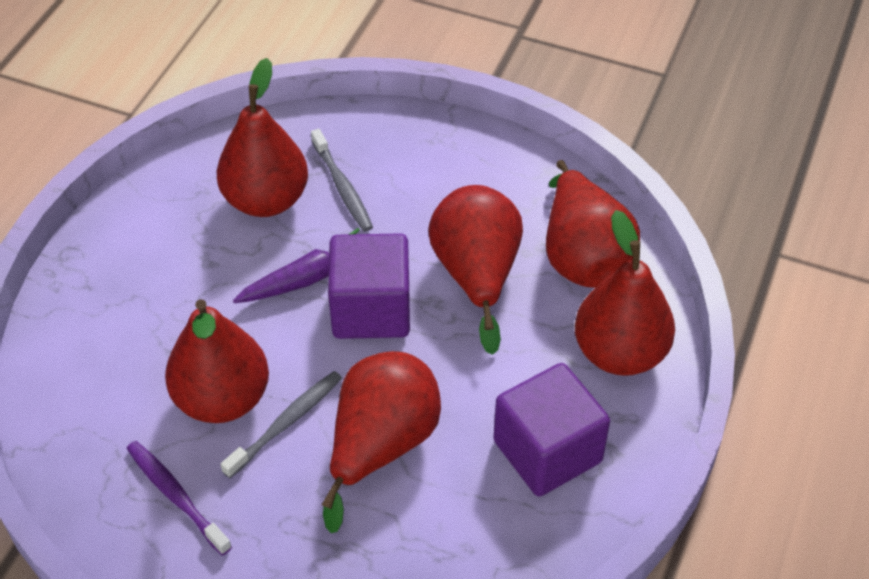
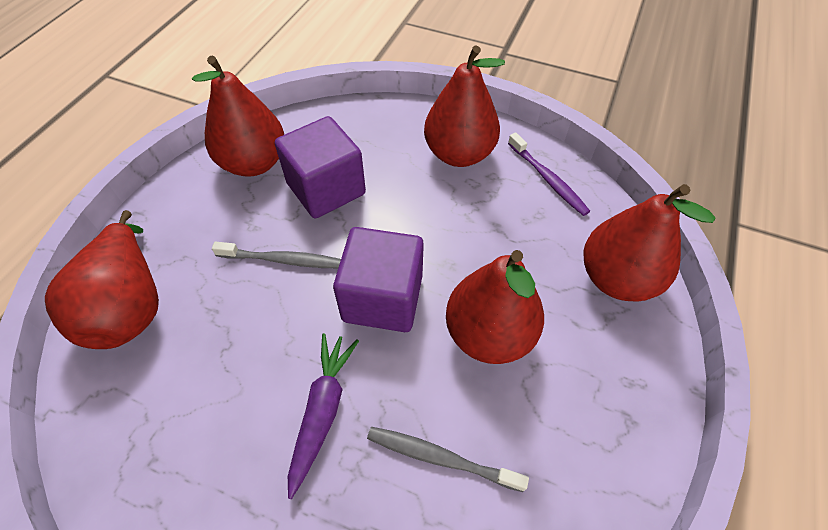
red pear: 6 -> 5

